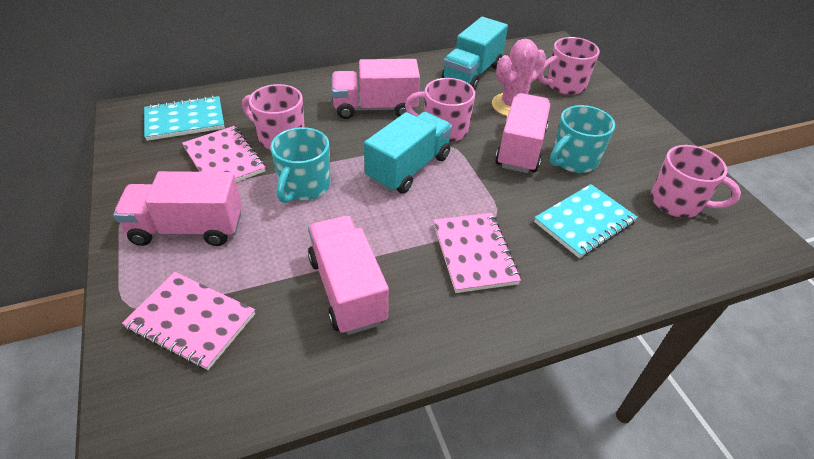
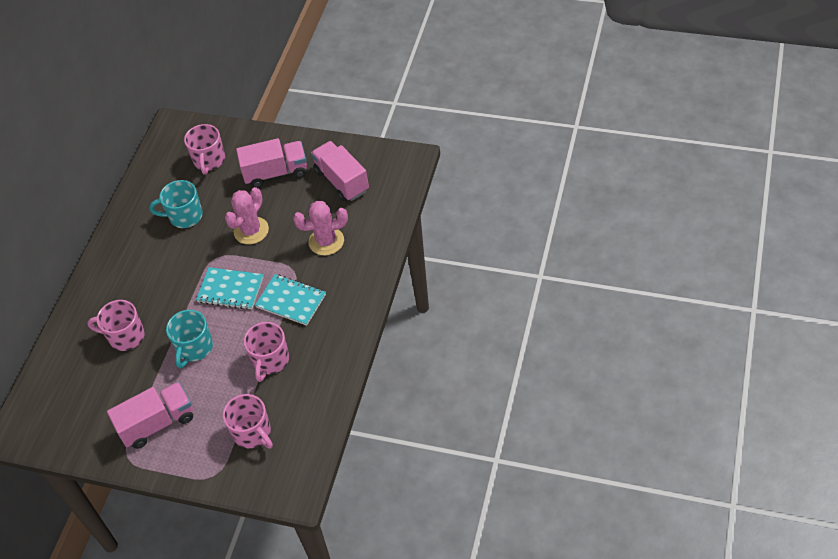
pink cactus: 1 -> 2
pink notebook: 3 -> 0
pink truck: 4 -> 3
turquoise truck: 2 -> 0

